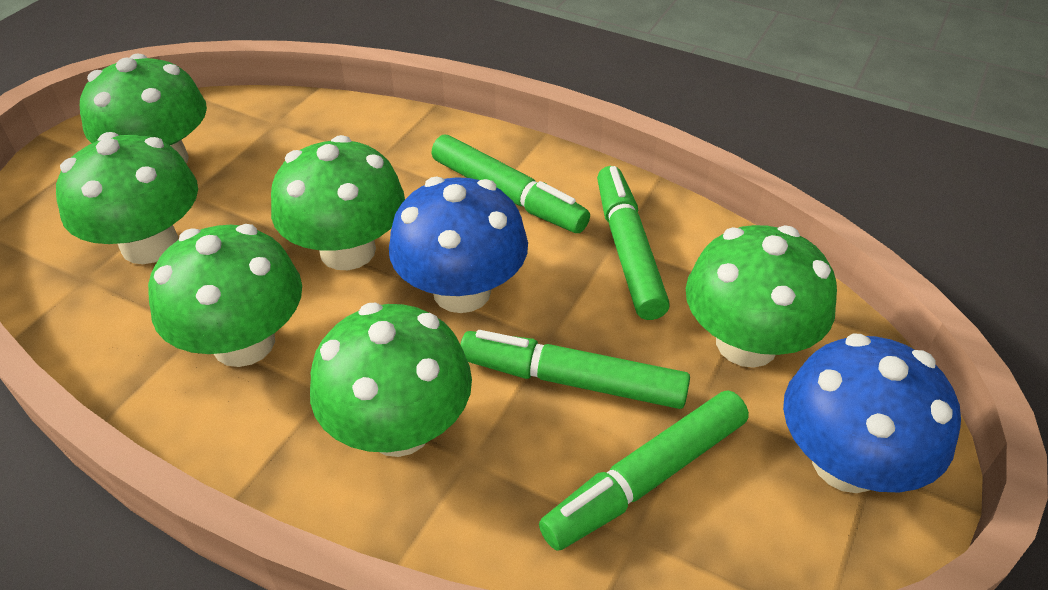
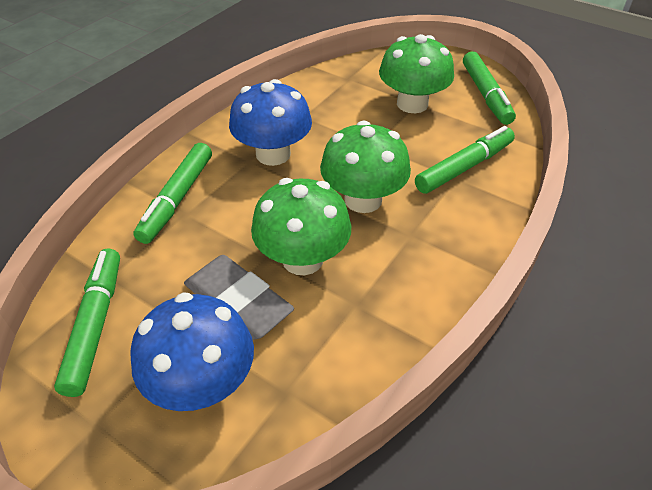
green mushroom: 6 -> 3
grey eraser: 0 -> 1

